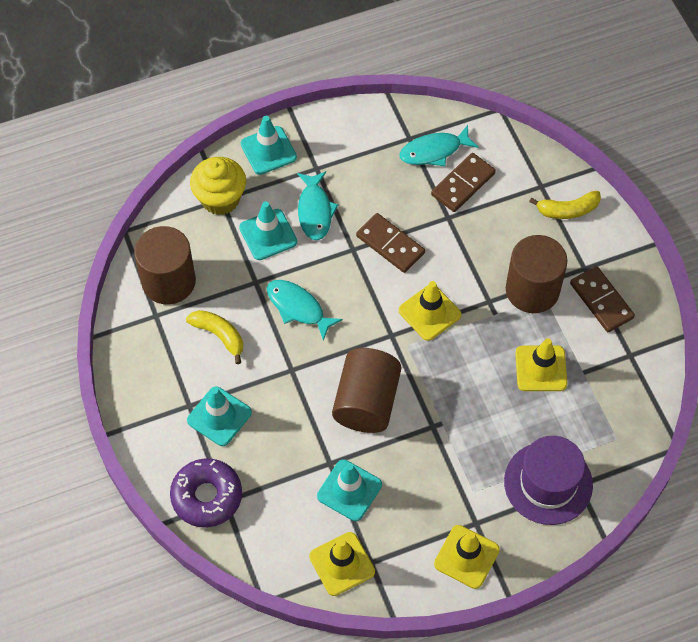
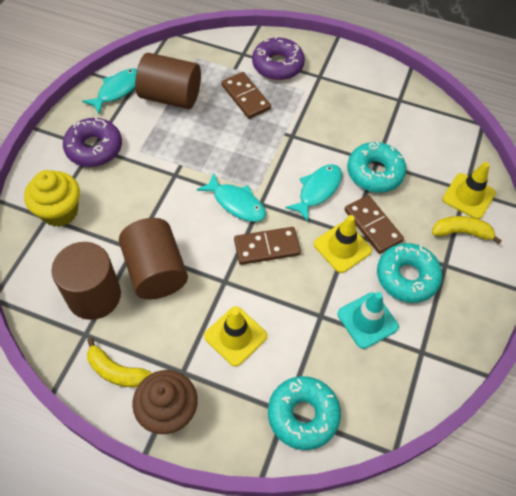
brown cupcake: 0 -> 1
purple donut: 1 -> 2
purple hat: 1 -> 0
turquoise donut: 0 -> 3
turquoise traffic cone: 4 -> 1
yellow traffic cone: 4 -> 3

